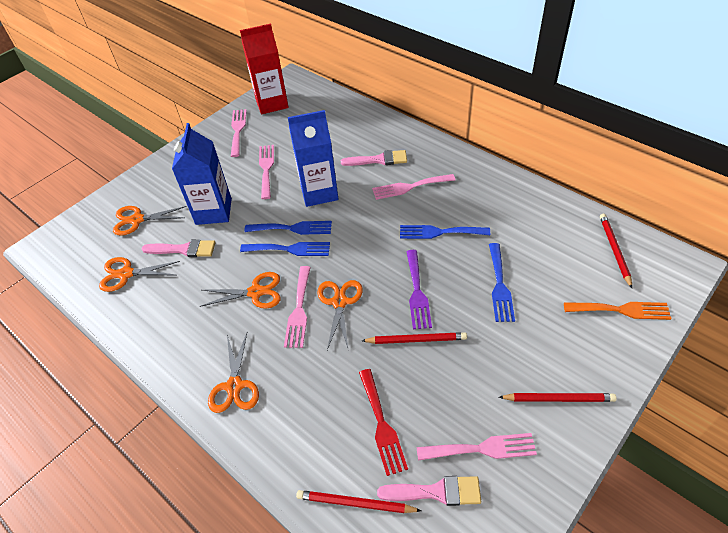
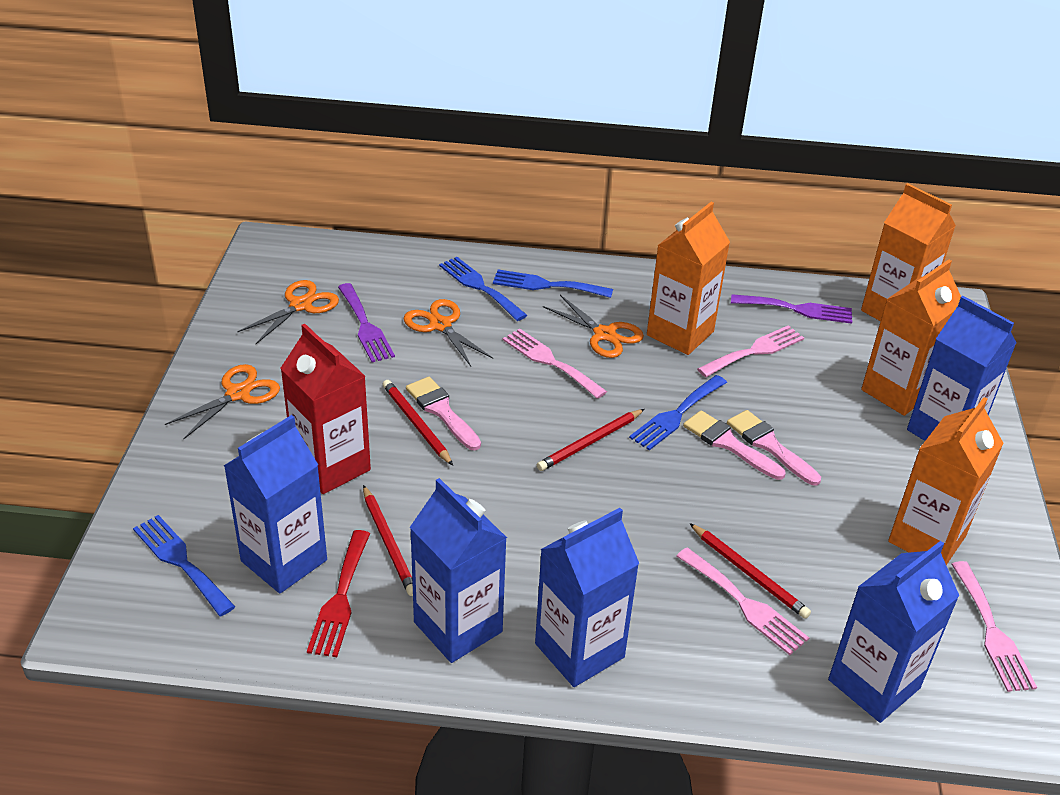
blue carton: 2 -> 5
orange carton: 0 -> 4
orange fork: 1 -> 0
orange scissors: 5 -> 4
pink fork: 5 -> 4
purple fork: 1 -> 2

